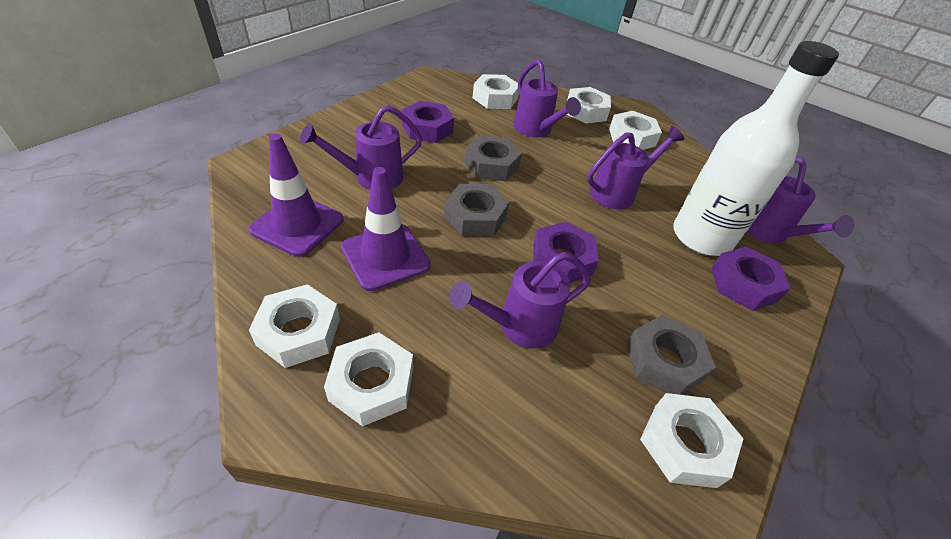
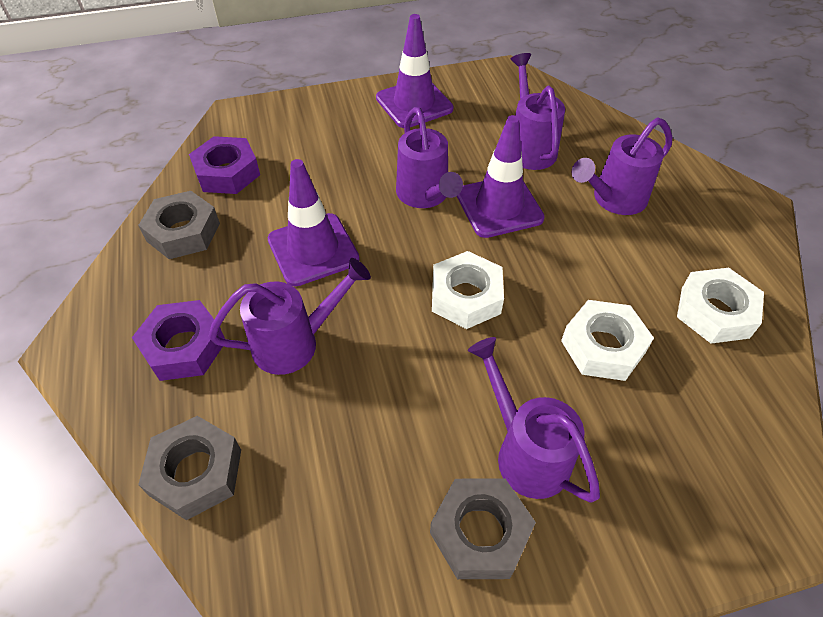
purple nut: 3 -> 2
purple traffic cone: 2 -> 3
white bottle: 1 -> 0
white nut: 6 -> 3

